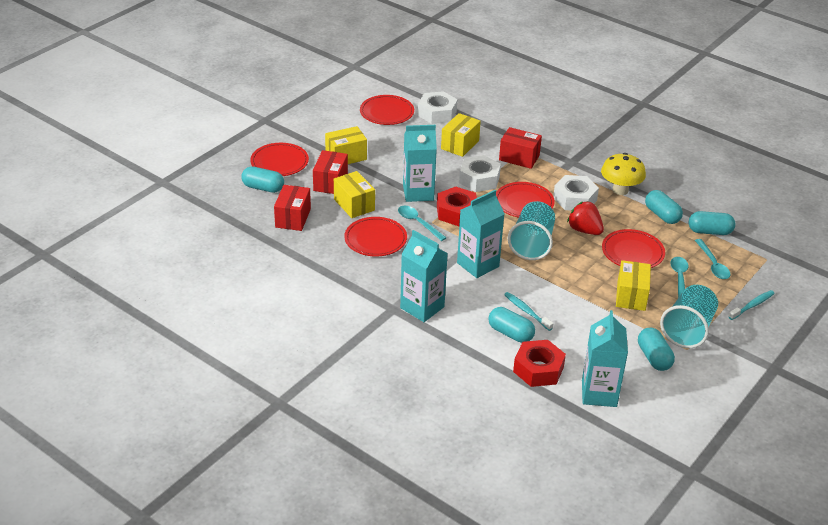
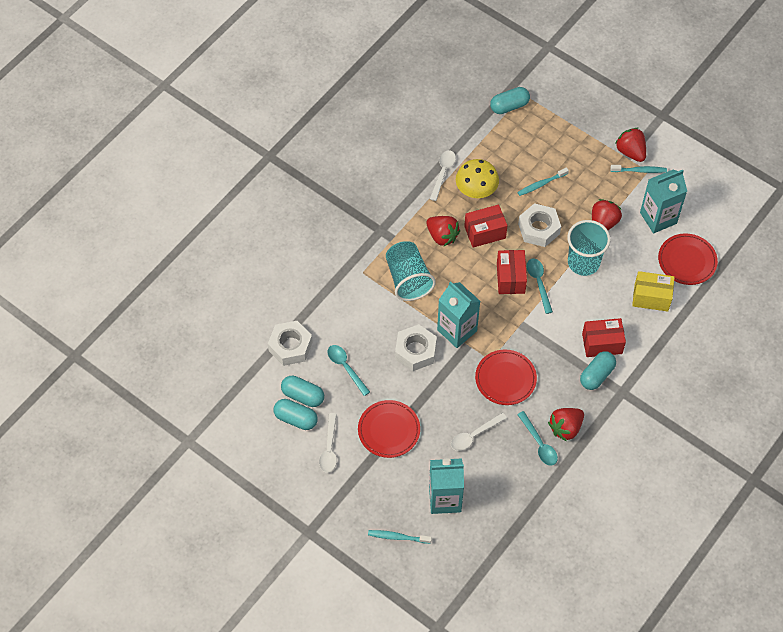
red nut: 2 -> 0
red plate: 5 -> 3
red strawberry: 1 -> 4
turquoise capsule: 5 -> 4
turquoise carton: 4 -> 3
turquoise toothbrush: 2 -> 3
white spoon: 0 -> 3
yellow box: 4 -> 1

